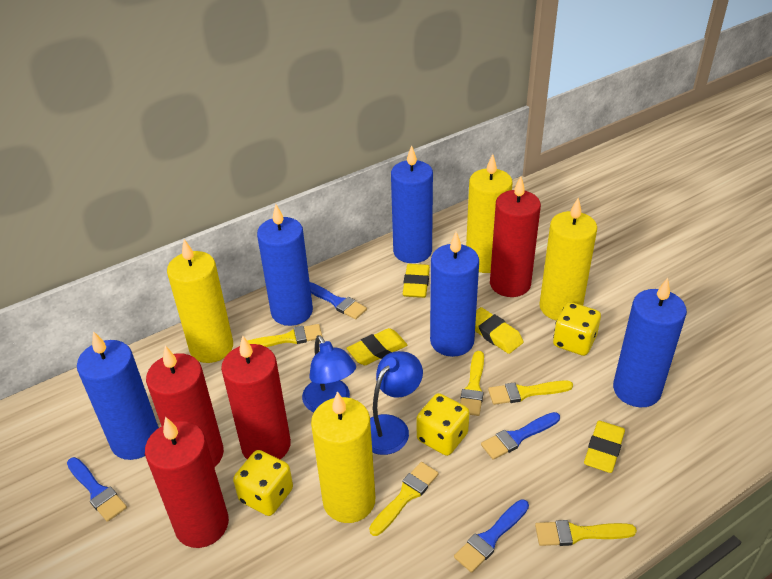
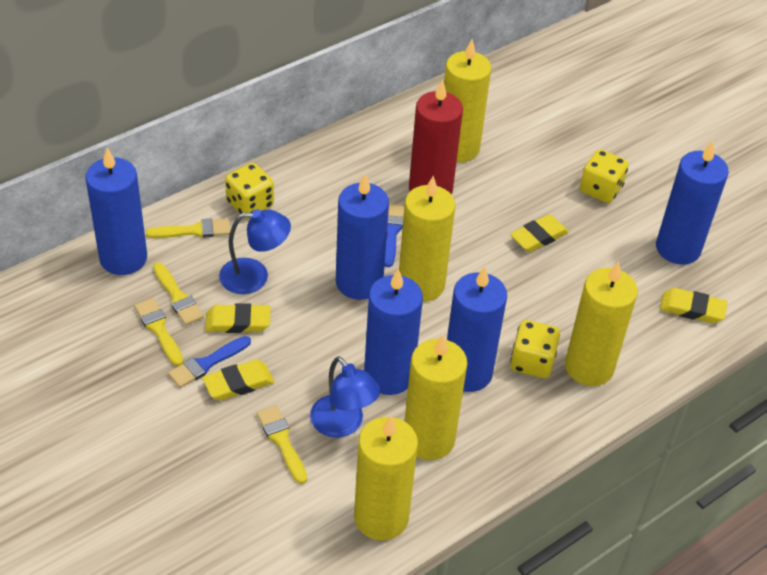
blue brush: 4 -> 2
red candle: 4 -> 1
yellow brush: 5 -> 4
yellow candle: 4 -> 5

